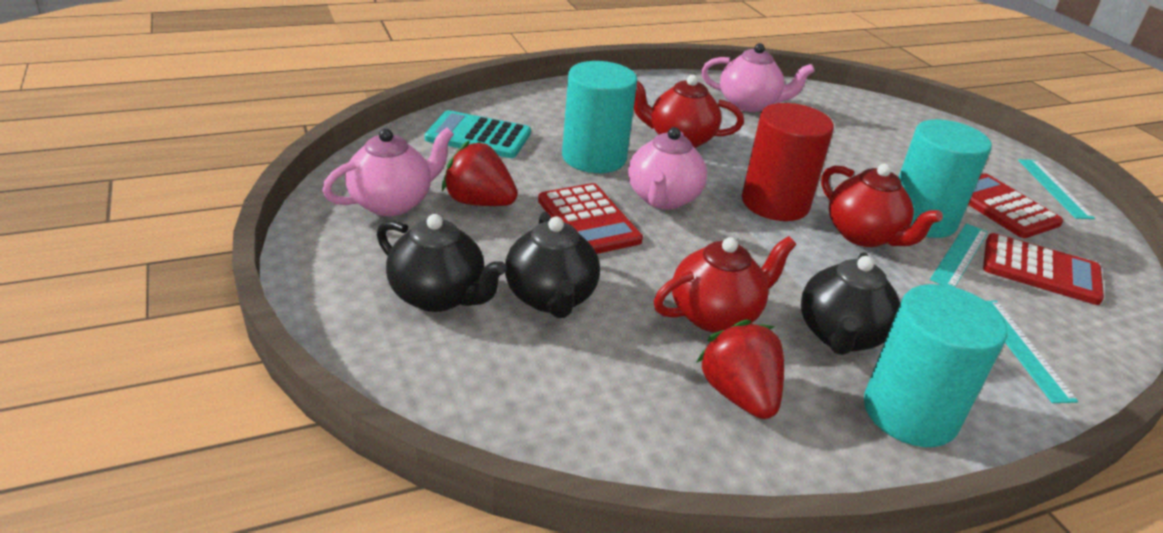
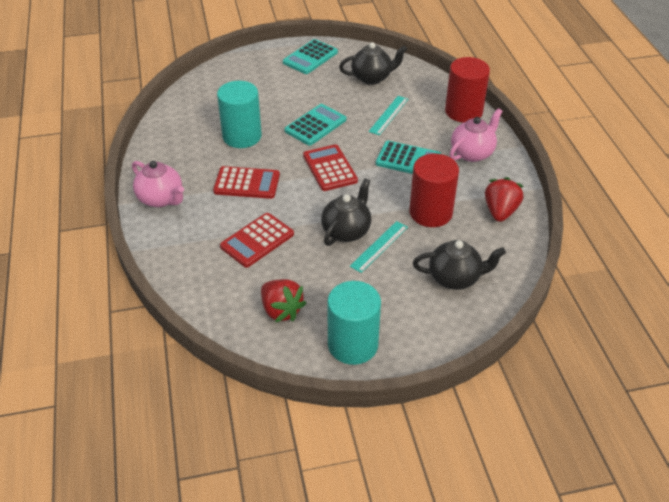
pink teapot: 3 -> 2
red cylinder: 1 -> 2
red teapot: 3 -> 0
turquoise calculator: 1 -> 3
turquoise cylinder: 3 -> 2
turquoise ruler: 3 -> 2

